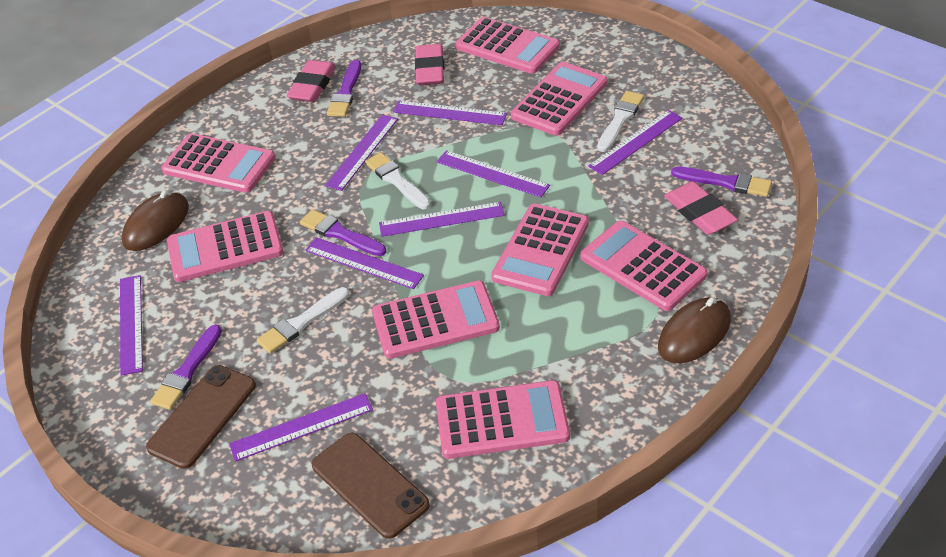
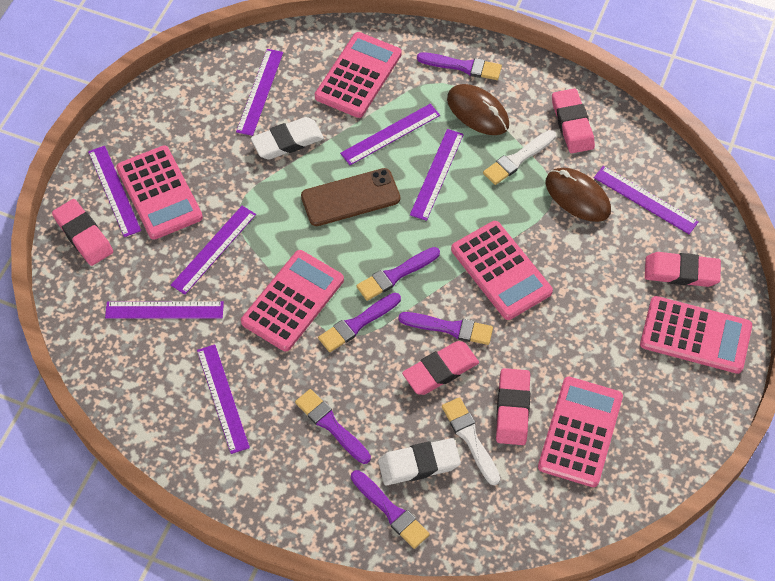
brown phone: 2 -> 1
pink calculator: 8 -> 6
pink eraser: 3 -> 5
purple brush: 4 -> 6
white brush: 3 -> 2
white eraser: 0 -> 2

